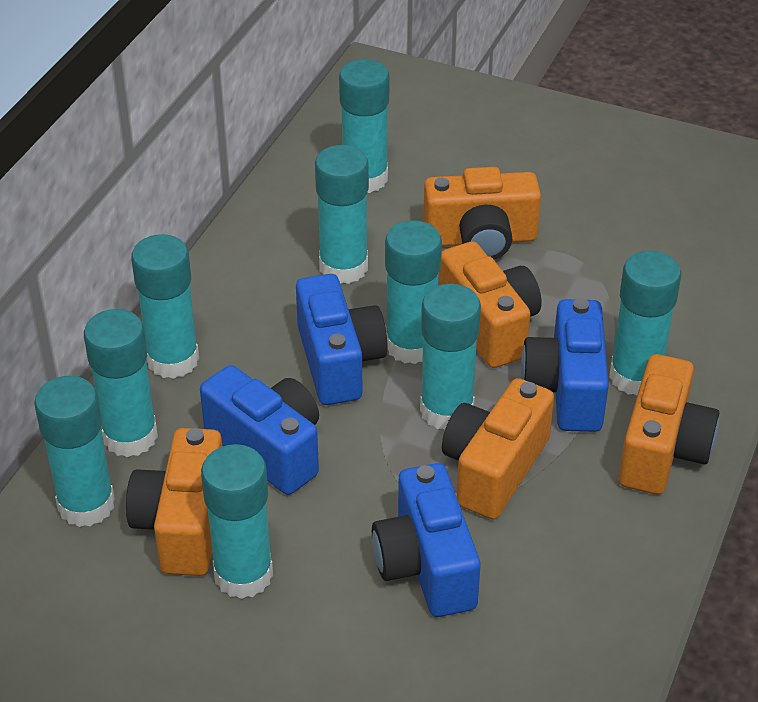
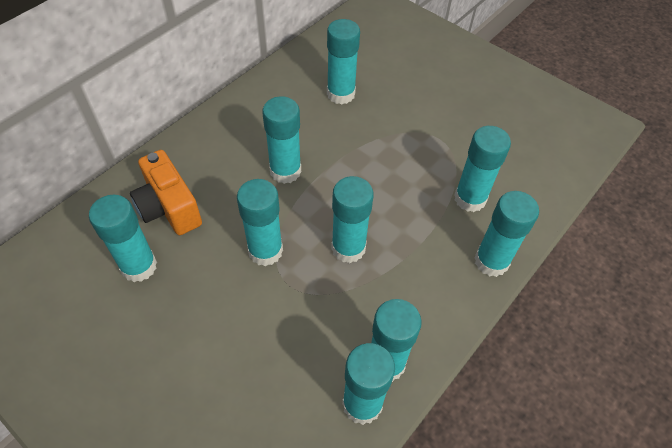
blue camera: 4 -> 0
orange camera: 5 -> 1

